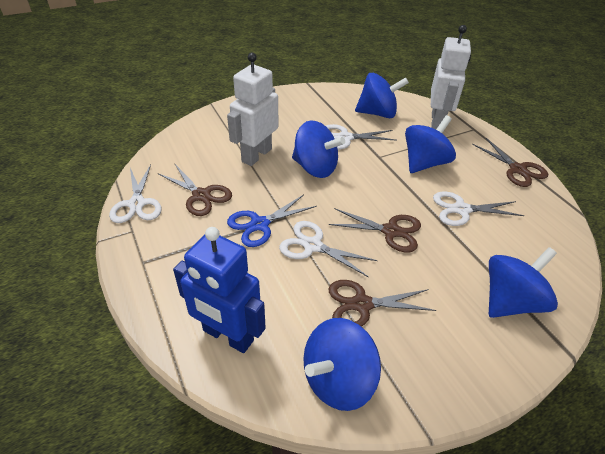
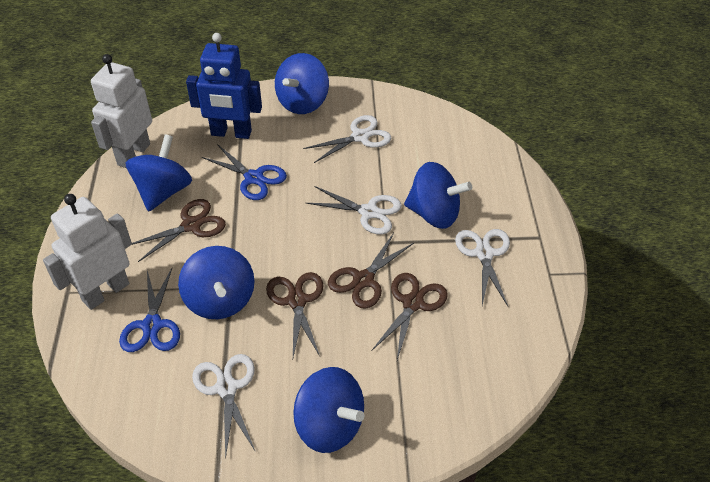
blue scissors: 1 -> 2

